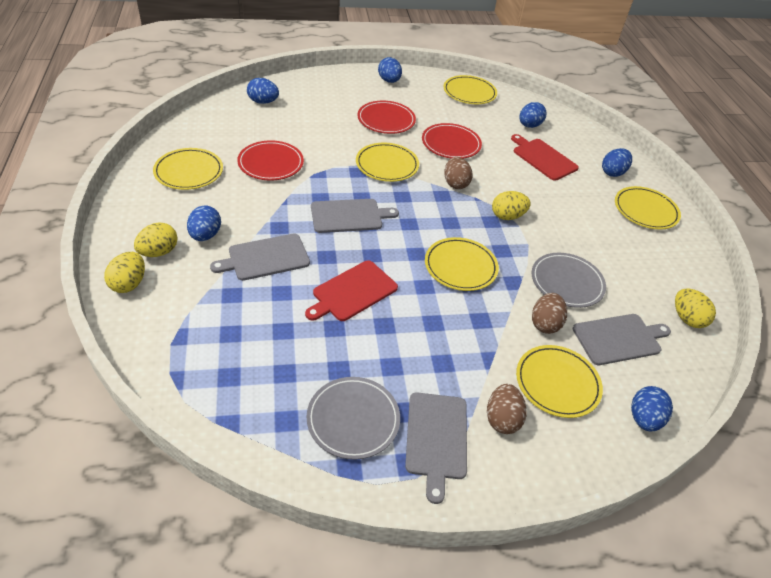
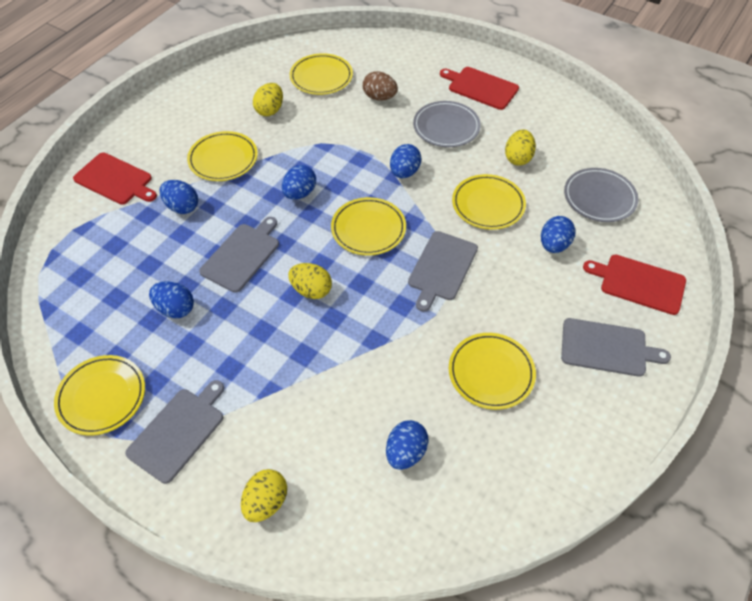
brown egg: 3 -> 1
red cutting board: 2 -> 3
red plate: 3 -> 0

